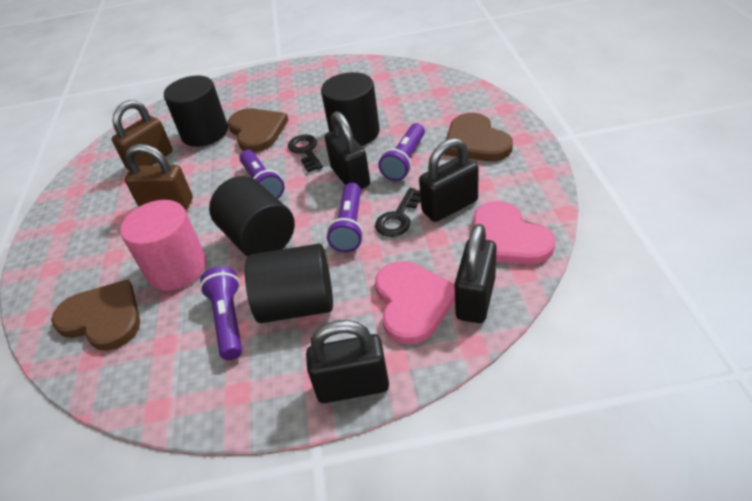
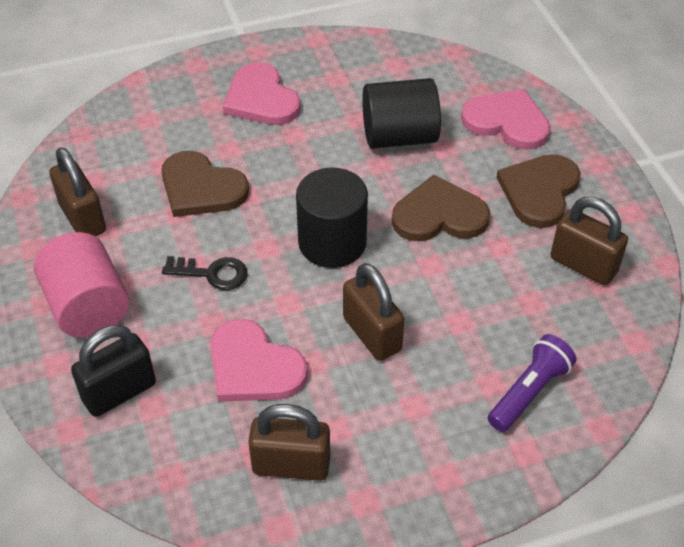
black cylinder: 4 -> 2
black key: 2 -> 1
black padlock: 4 -> 1
brown padlock: 2 -> 4
pink heart: 2 -> 3
purple flashlight: 4 -> 1

